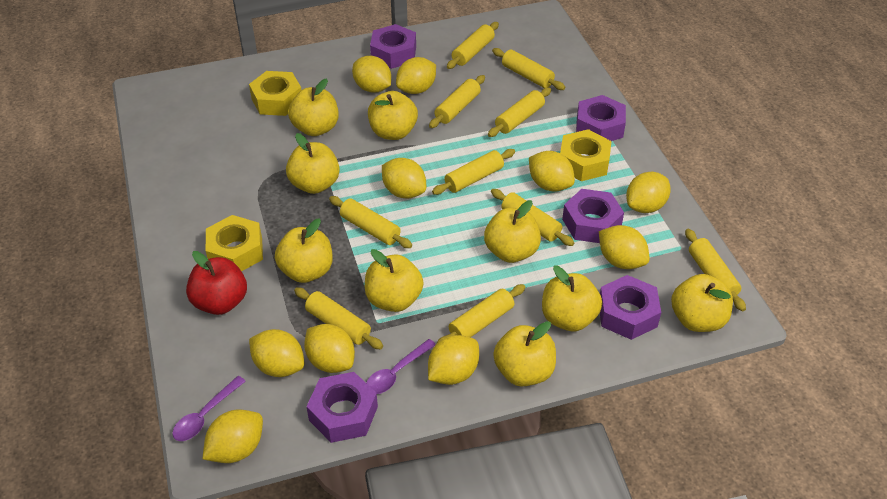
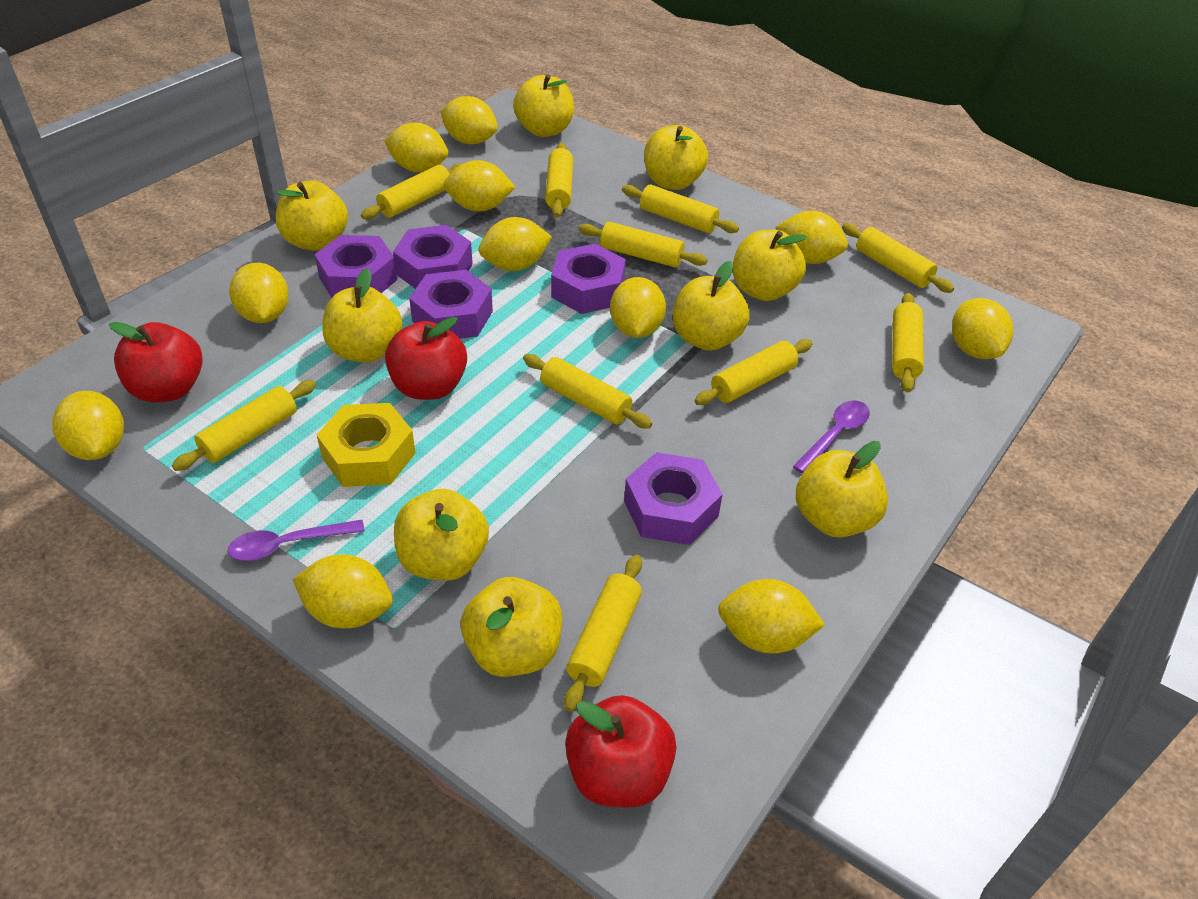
red apple: 1 -> 3
yellow lemon: 10 -> 11
yellow nut: 3 -> 1

